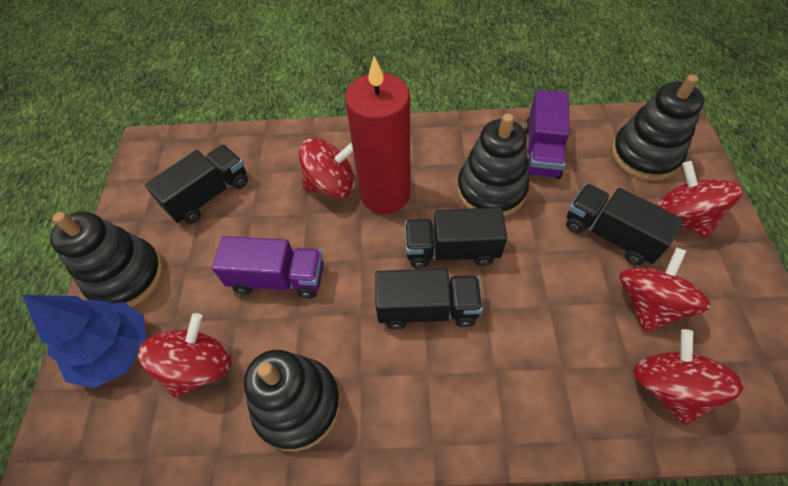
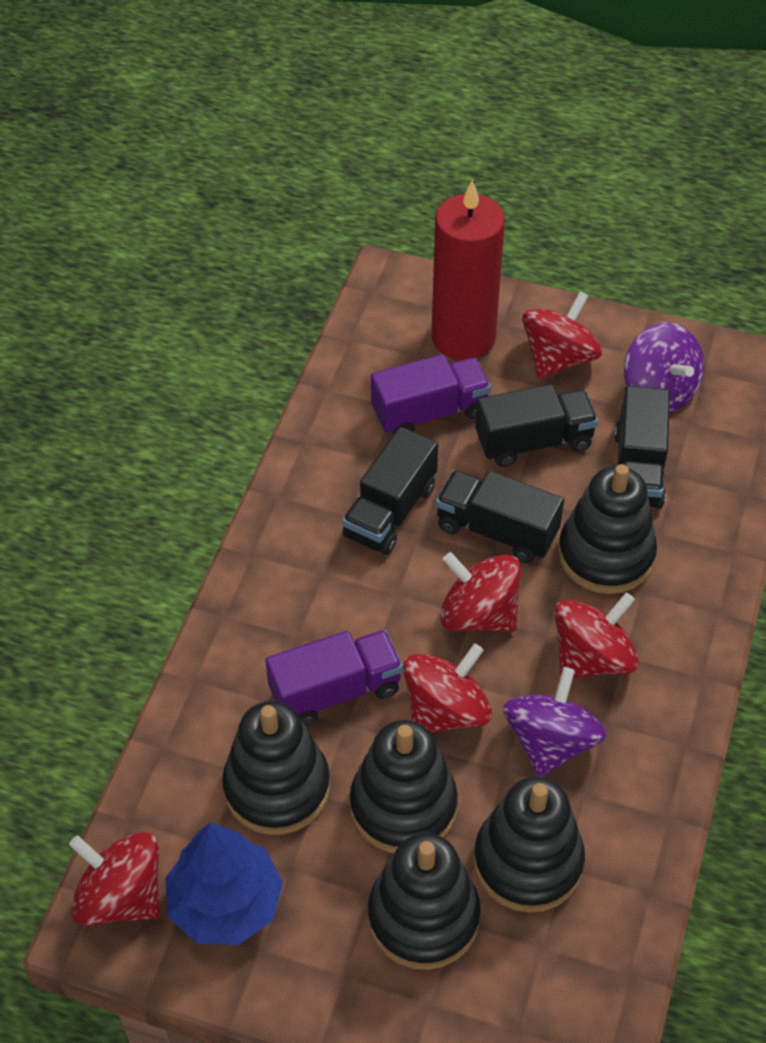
black stacking toy: 4 -> 5
purple spinning top: 0 -> 2

